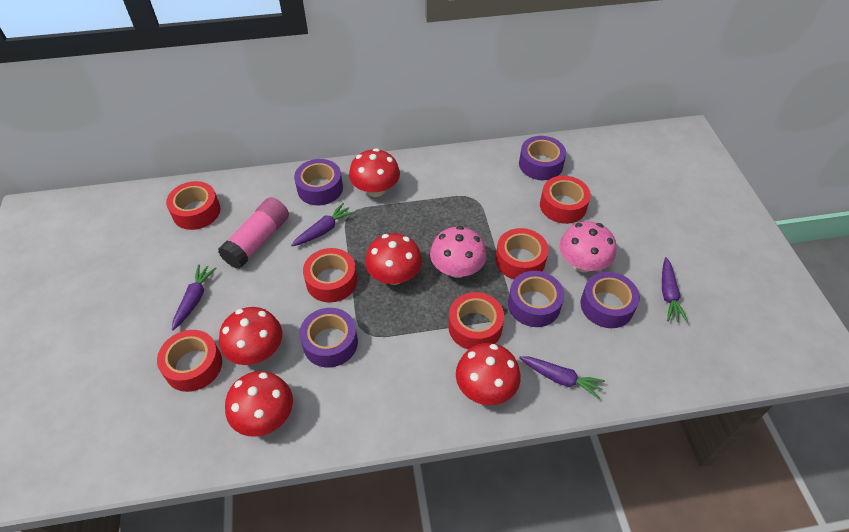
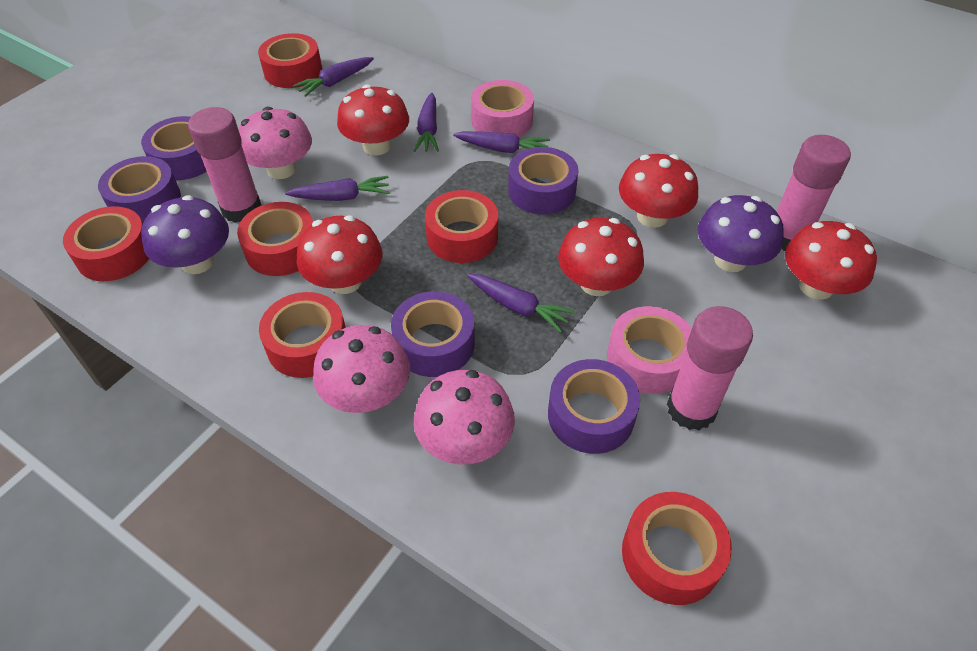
pink glue stick: 1 -> 3
pink mushroom: 2 -> 3
pink tape: 0 -> 2
purple carrot: 4 -> 5
purple mushroom: 0 -> 2

